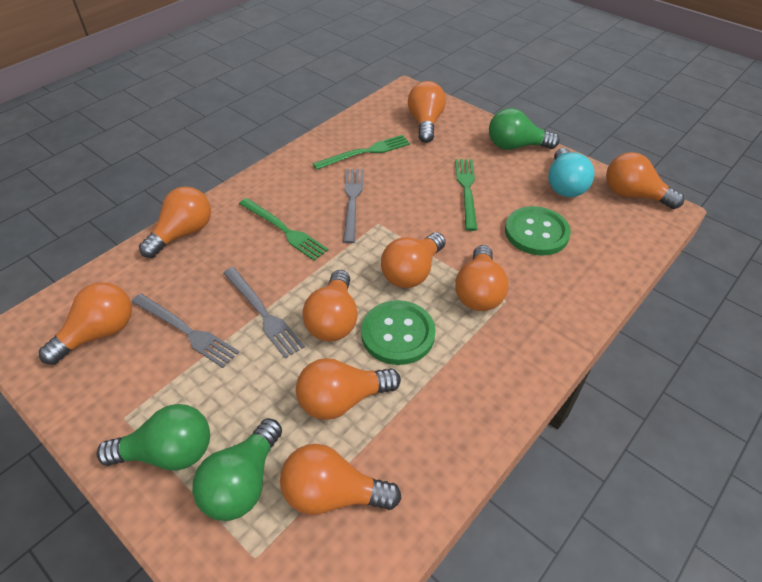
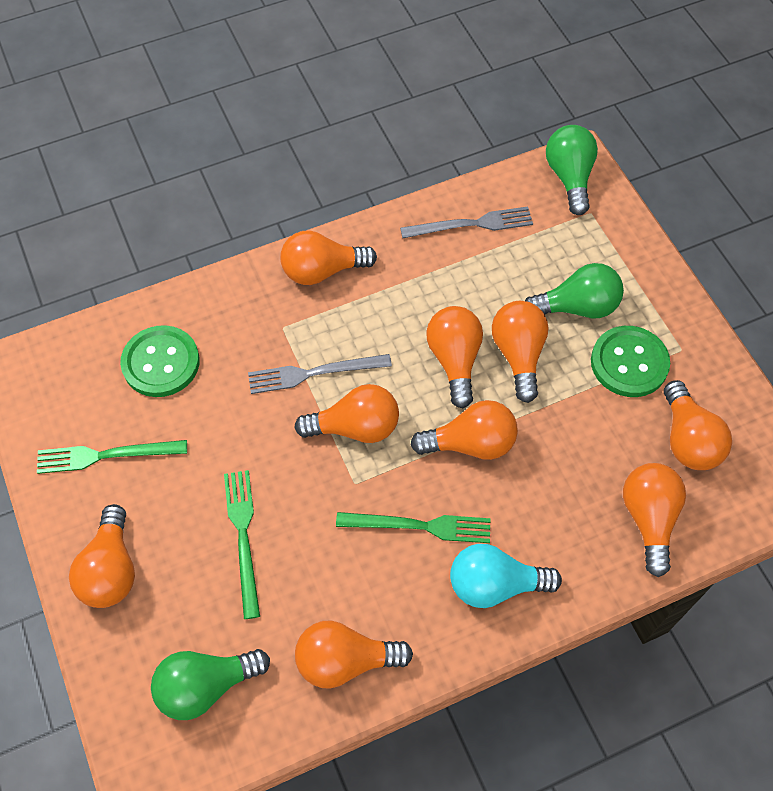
grey fork: 3 -> 2

